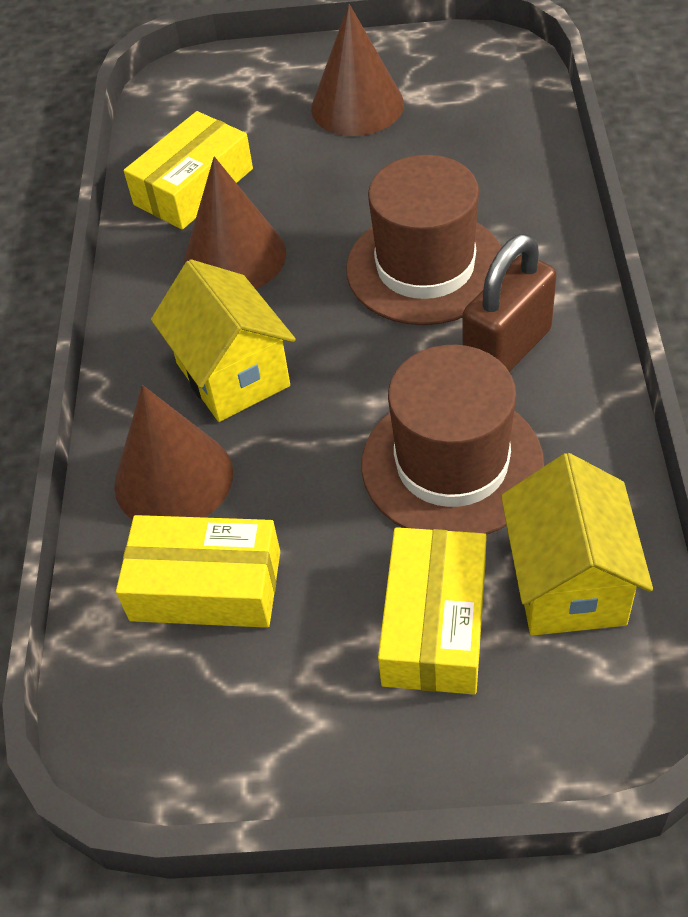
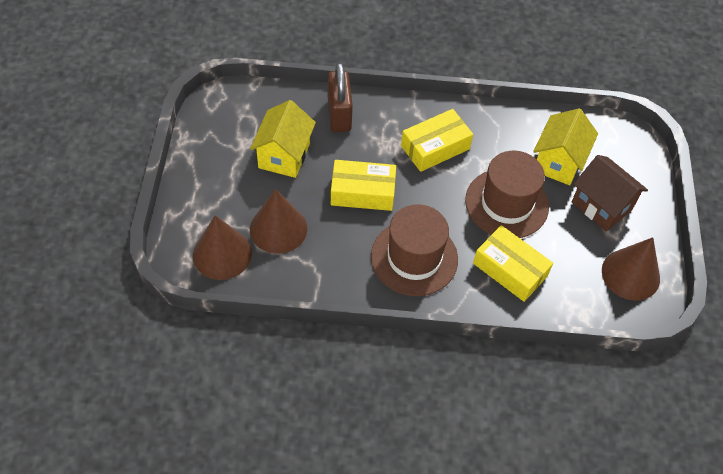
brown house: 0 -> 1

